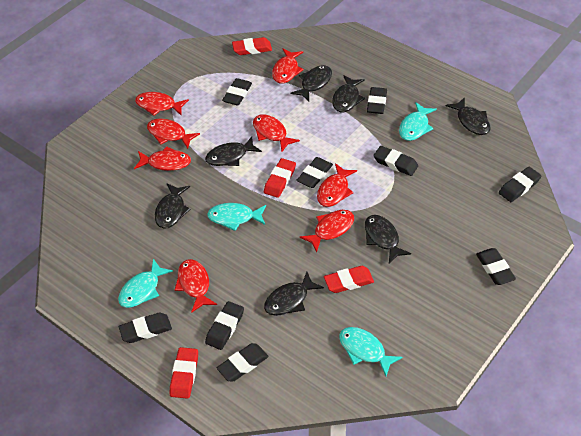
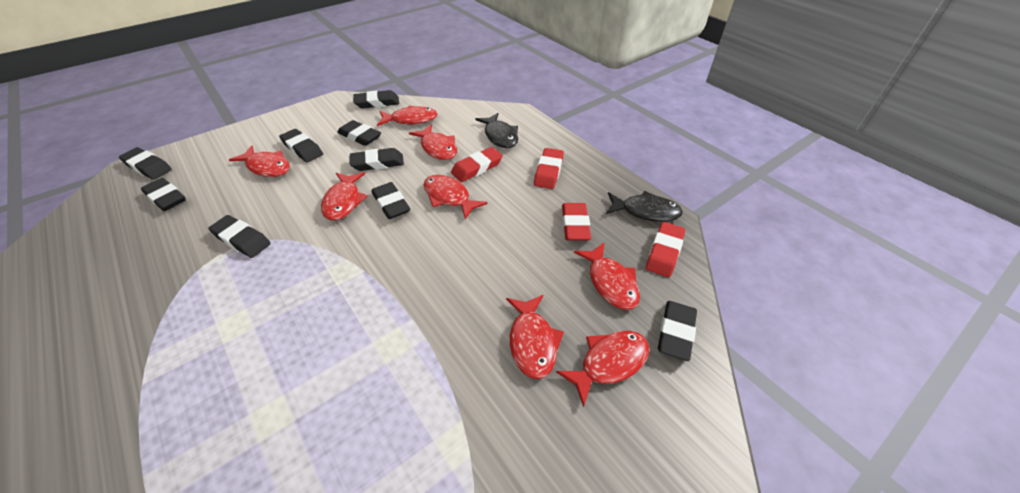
black fish: 7 -> 2
turquoise fish: 4 -> 0

